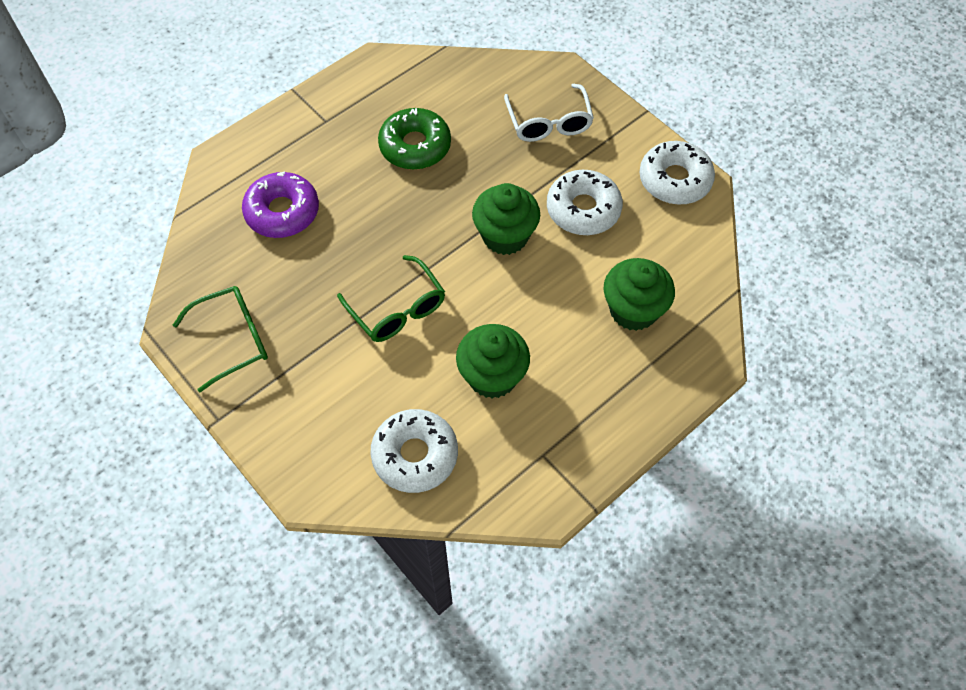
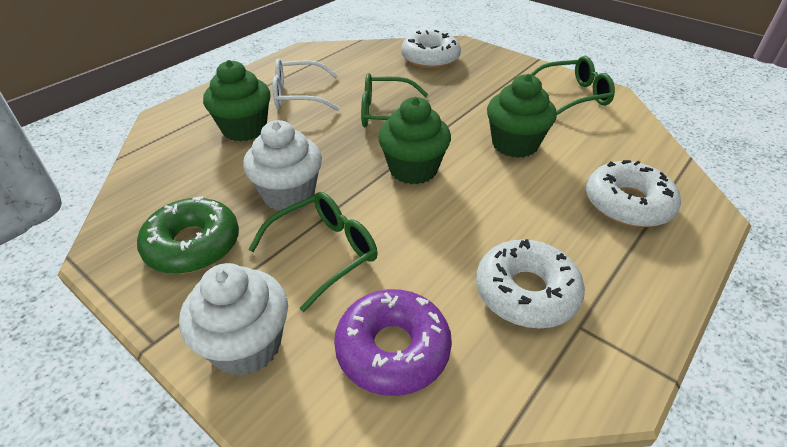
green glasses: 2 -> 3
white cupcake: 0 -> 2

